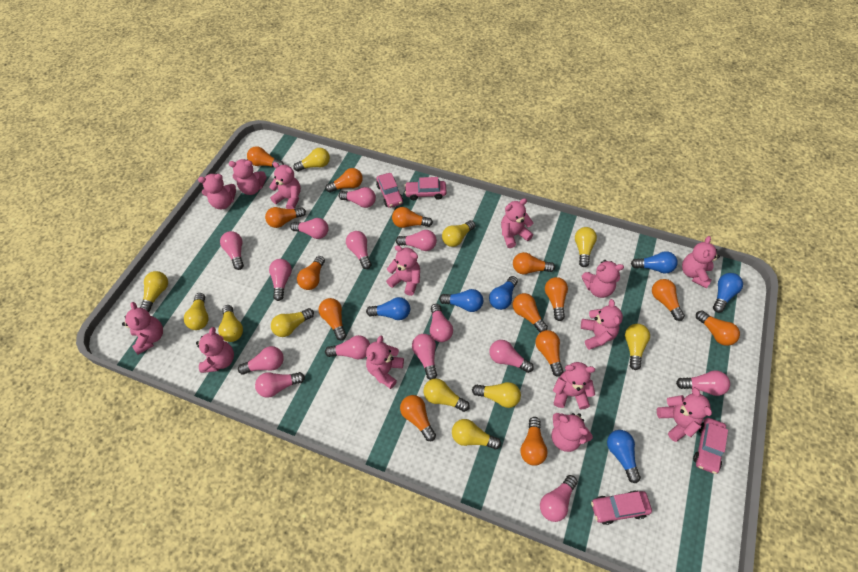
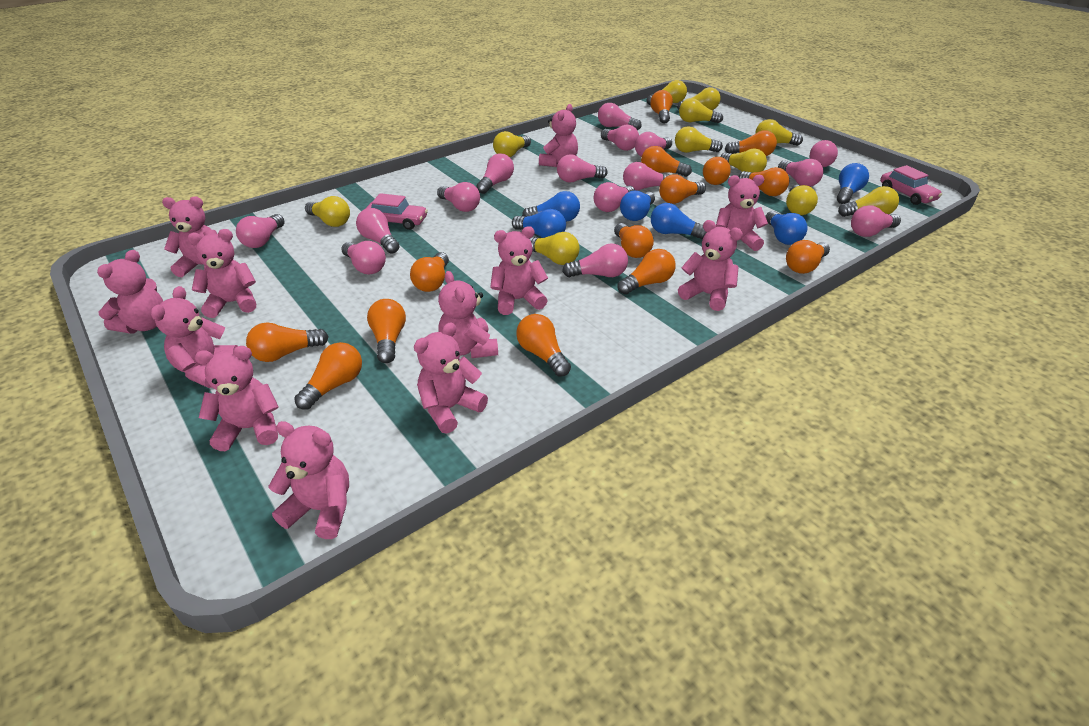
pink car: 4 -> 2
pink light bulb: 14 -> 15
pink teddy bear: 14 -> 12

